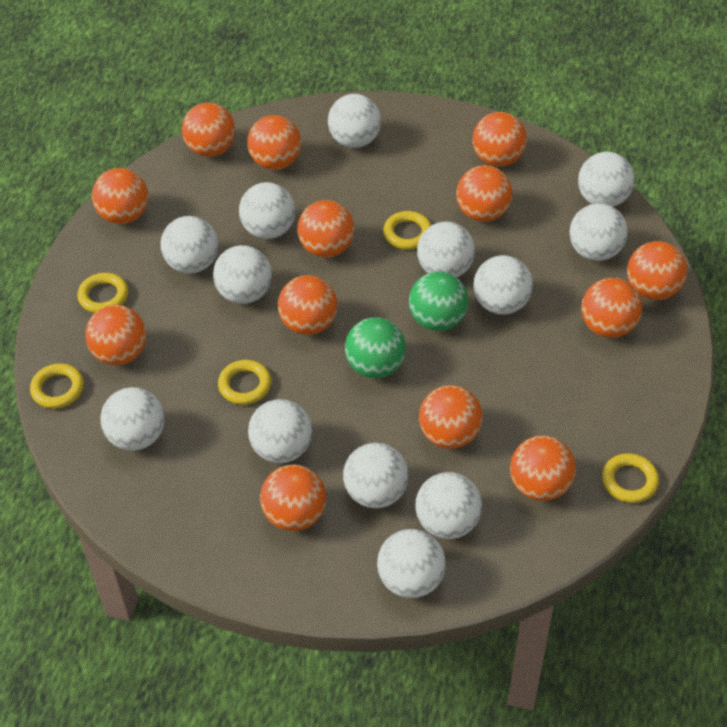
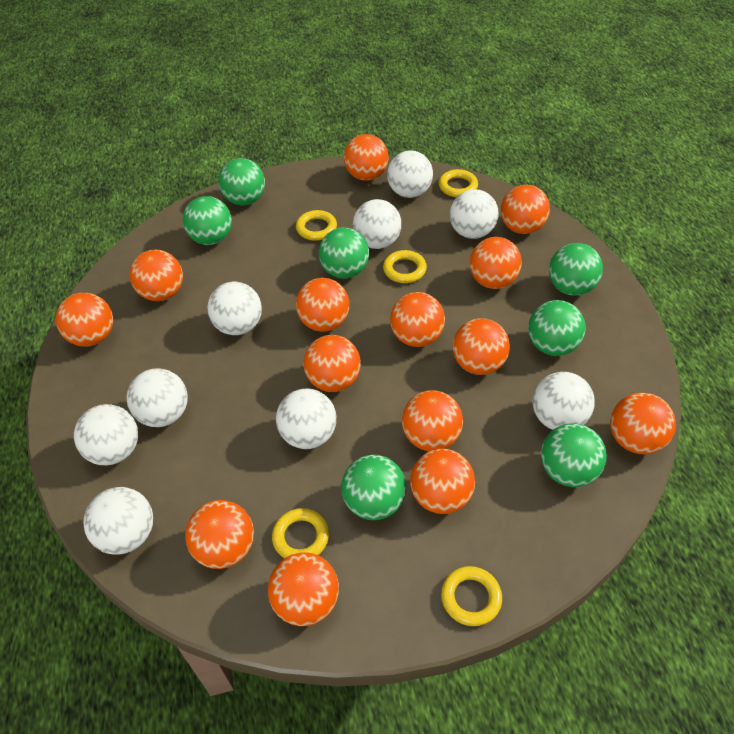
green ball: 2 -> 7
orange ball: 13 -> 14
white ball: 13 -> 9

